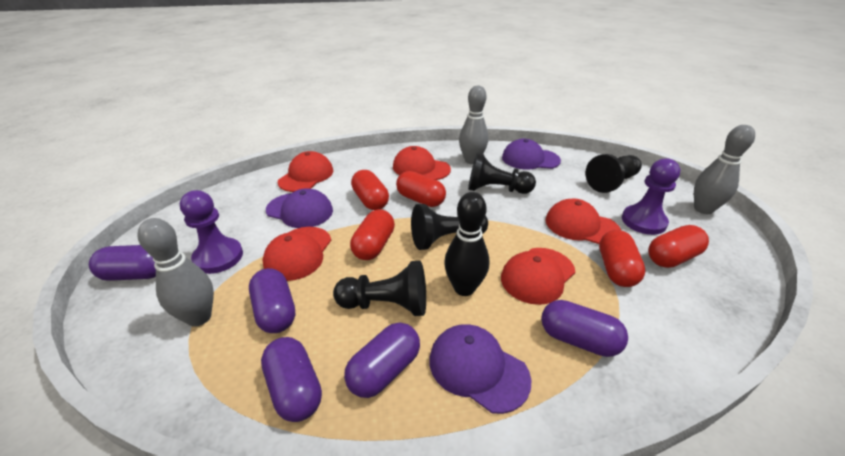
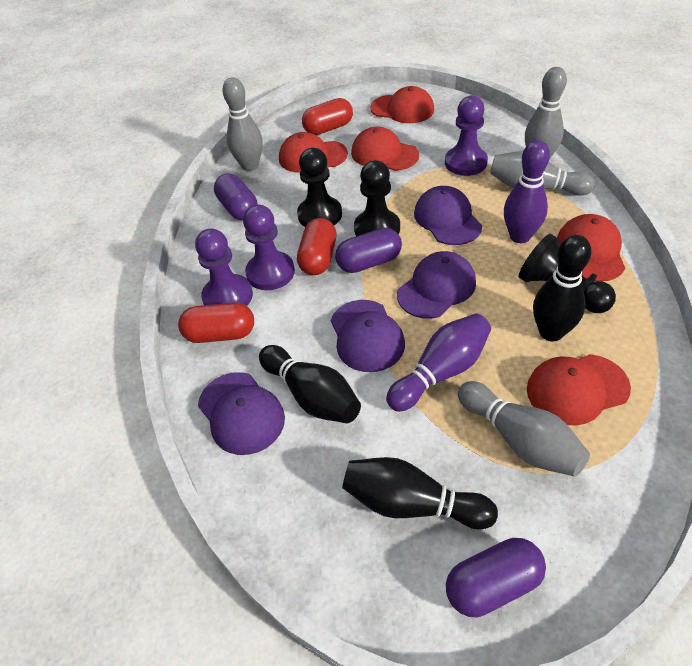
black bowling pin: 1 -> 3
black pawn: 4 -> 3
grey bowling pin: 3 -> 4
purple bowling pin: 0 -> 2
purple cap: 3 -> 4
purple capsule: 5 -> 3
purple pawn: 2 -> 3
red capsule: 5 -> 3

